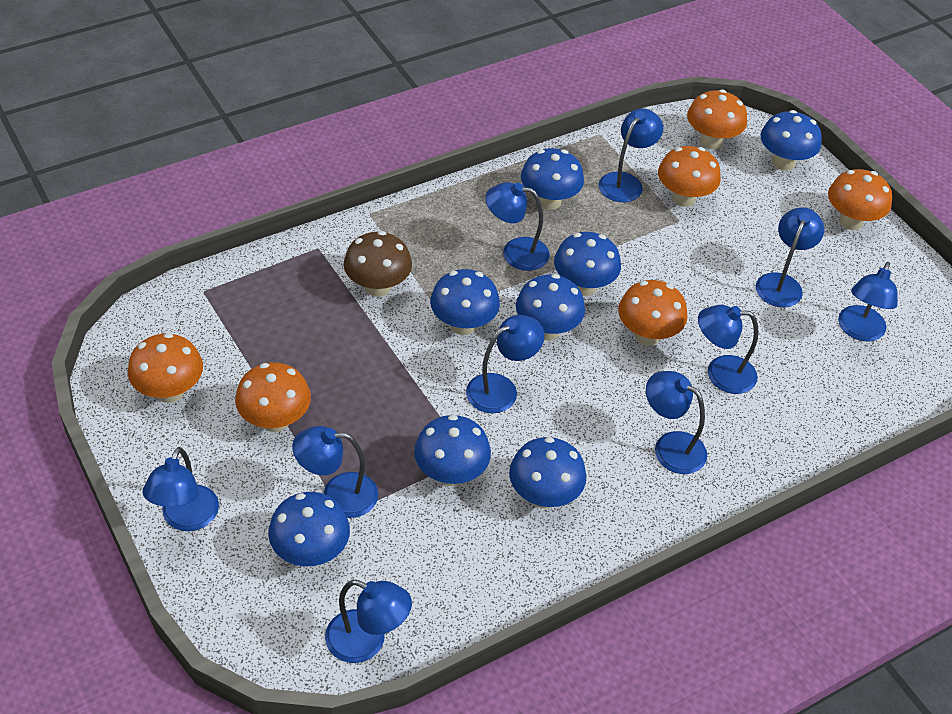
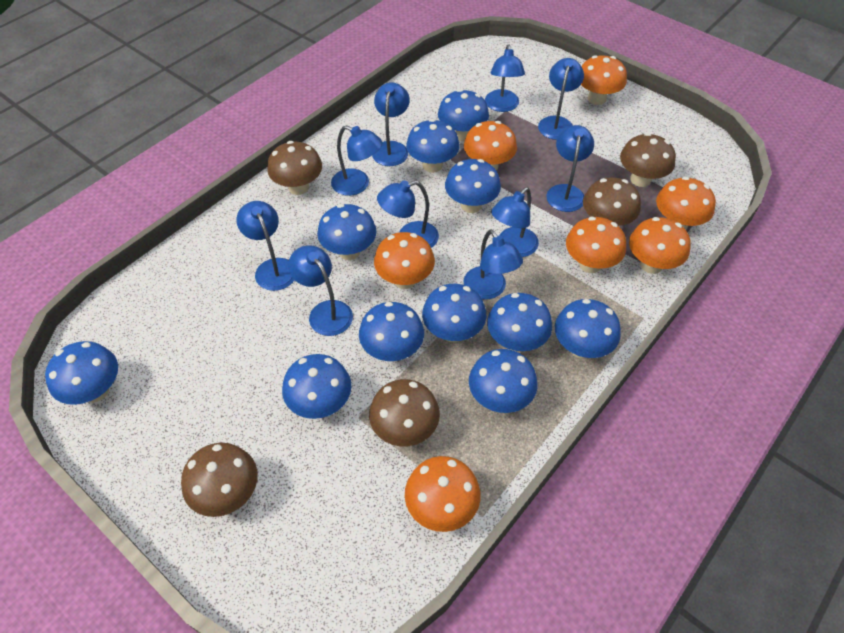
blue mushroom: 8 -> 11
brown mushroom: 1 -> 5
orange mushroom: 6 -> 7

